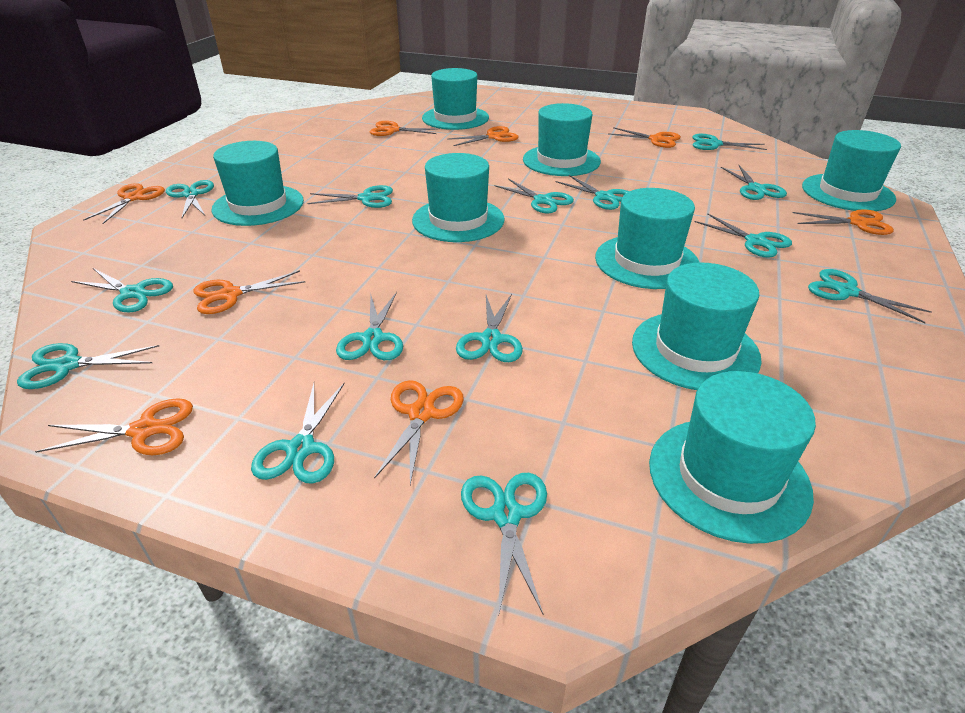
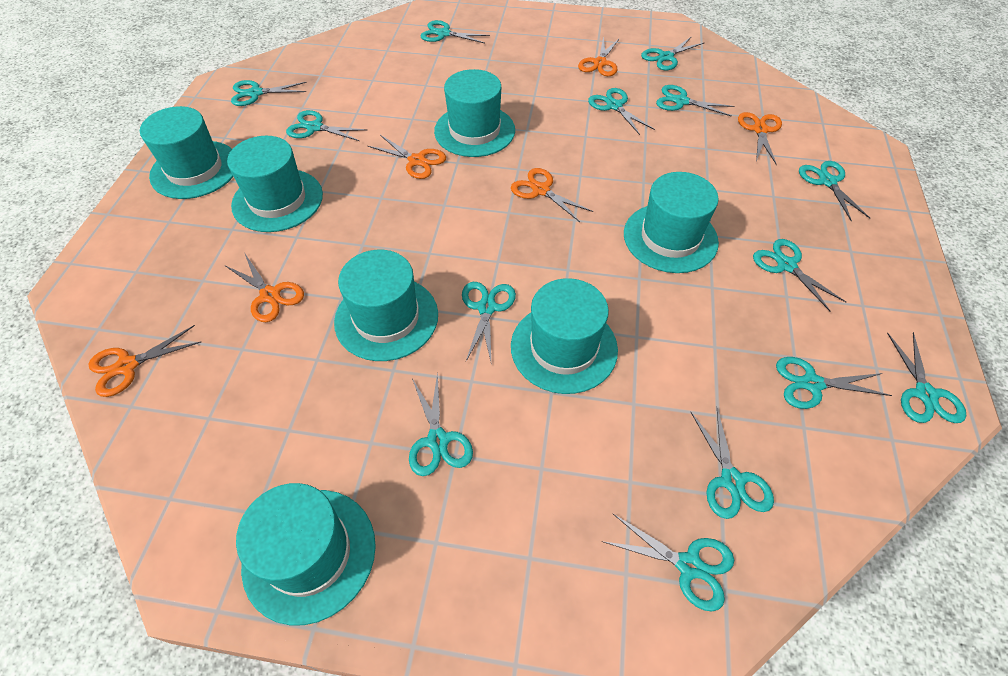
orange scissors: 8 -> 6
turquoise hat: 8 -> 7

